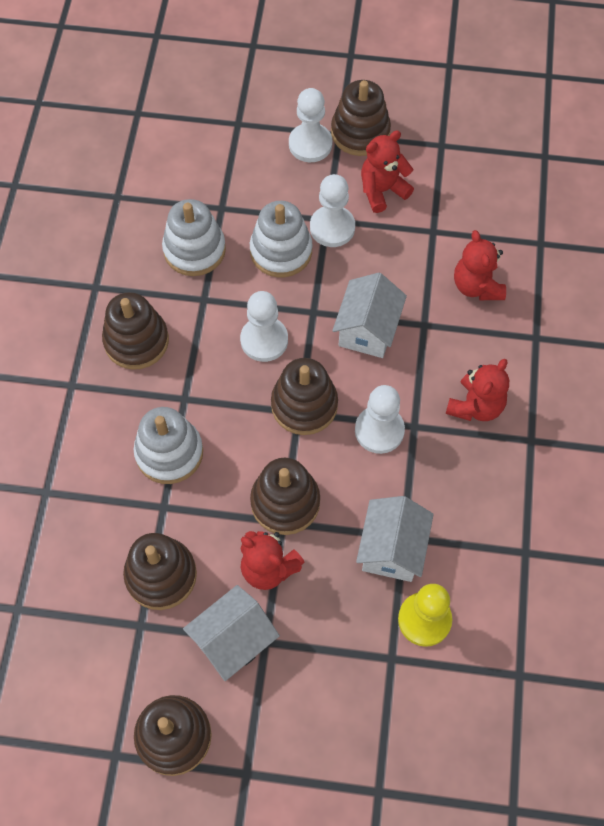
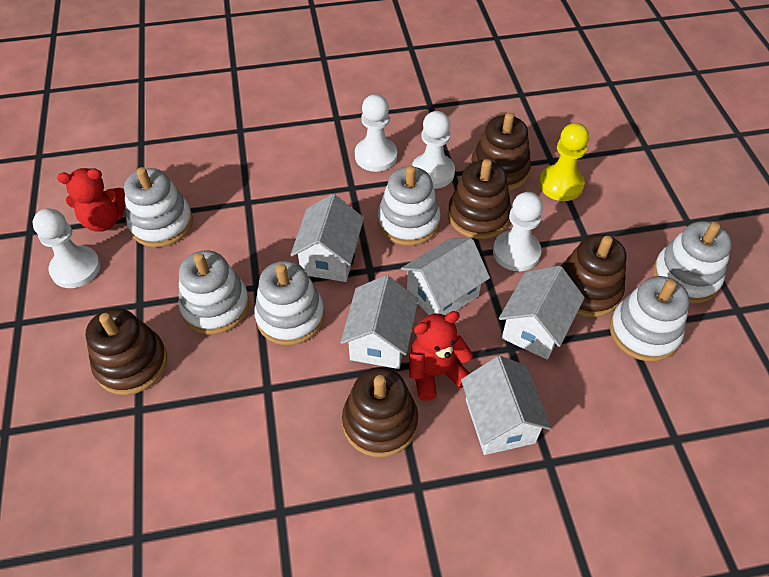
brown stacking toy: 6 -> 5
red teddy bear: 4 -> 2
white house: 3 -> 5
white stacking toy: 3 -> 6

